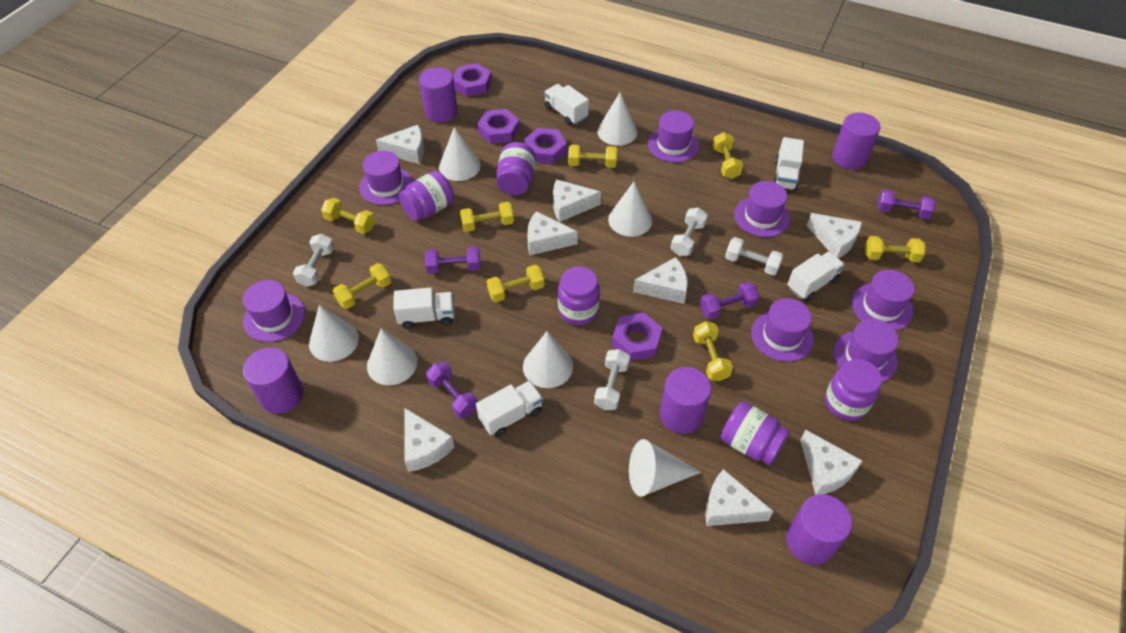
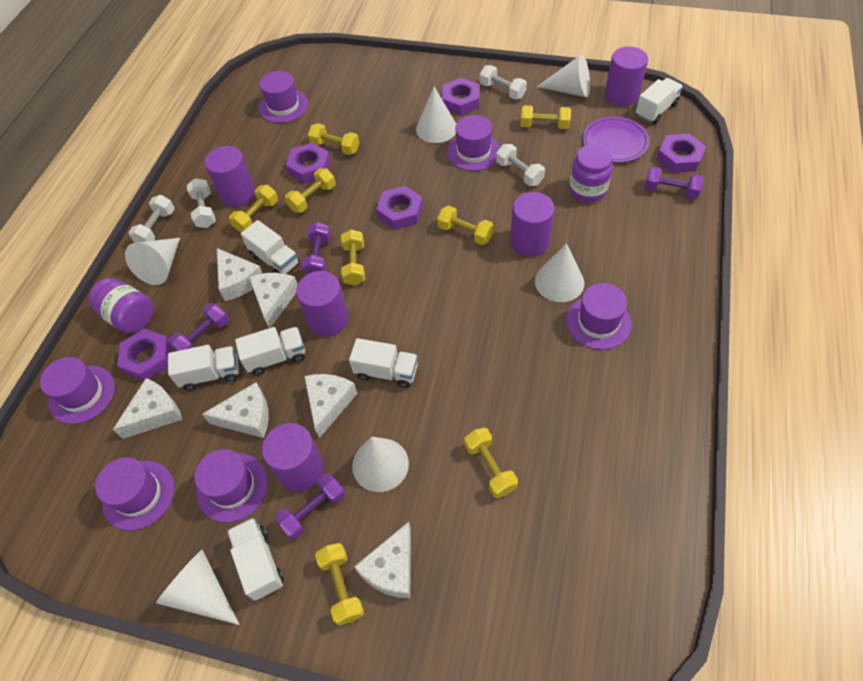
purple hat: 7 -> 6
purple jar: 5 -> 2
purple nut: 4 -> 5
purple plate: 0 -> 1
white cheese: 8 -> 6
white cone: 7 -> 6
white truck: 5 -> 6

